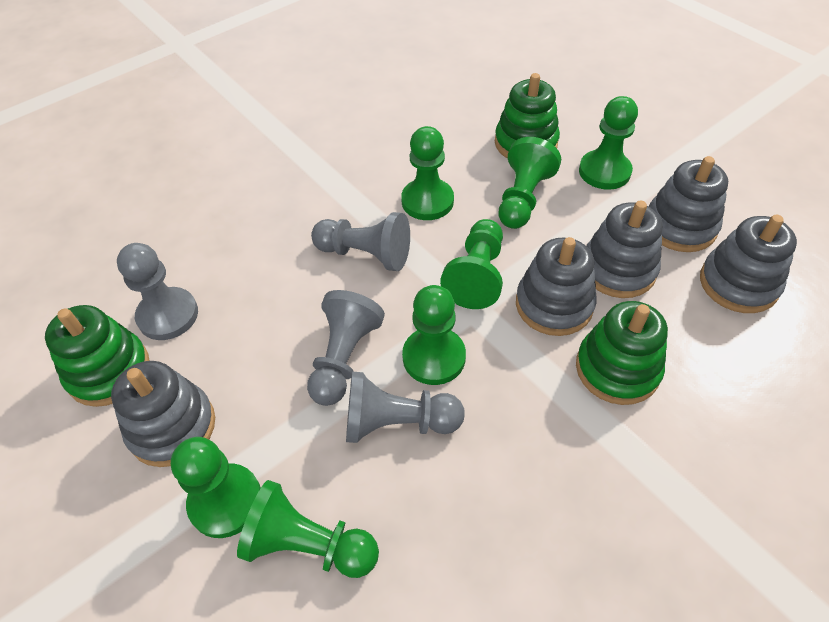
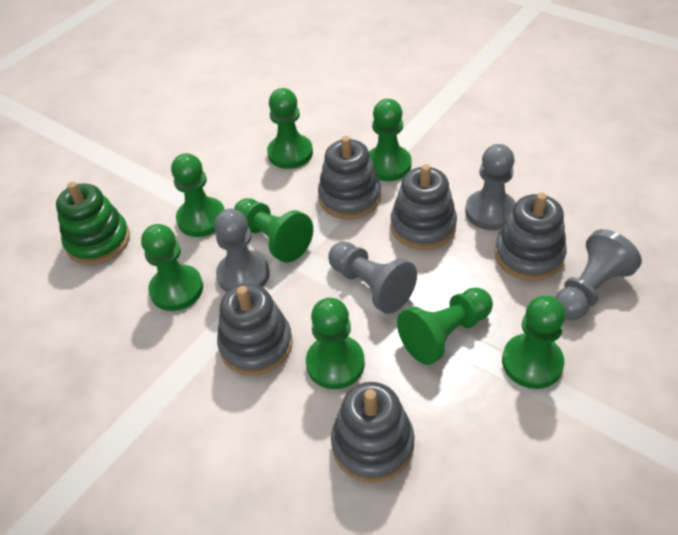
green pawn: 7 -> 8
green stacking toy: 3 -> 1

